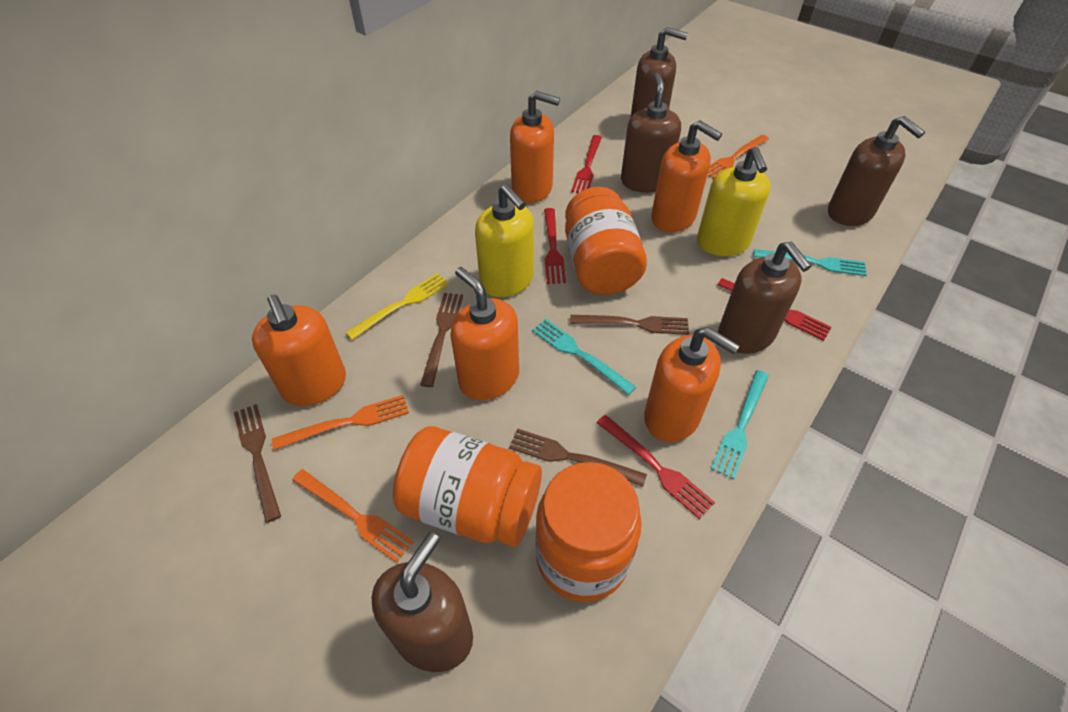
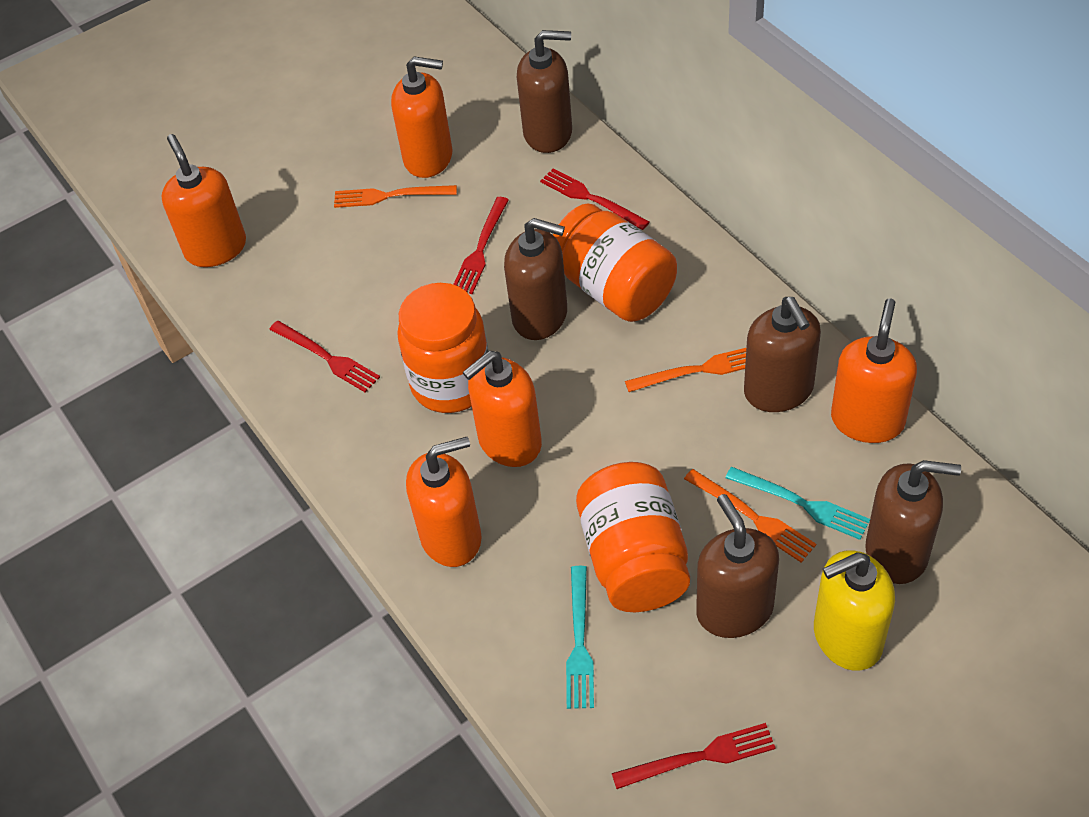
brown fork: 4 -> 0
turquoise fork: 3 -> 2
yellow fork: 1 -> 0
yellow soap dispenser: 2 -> 1

